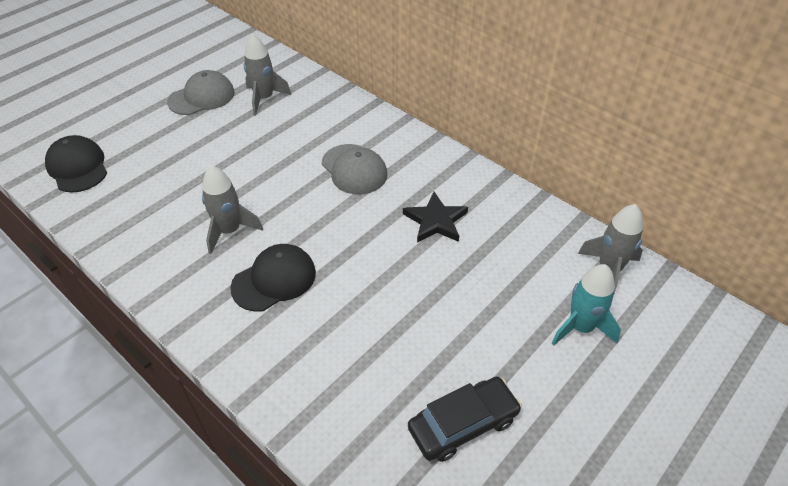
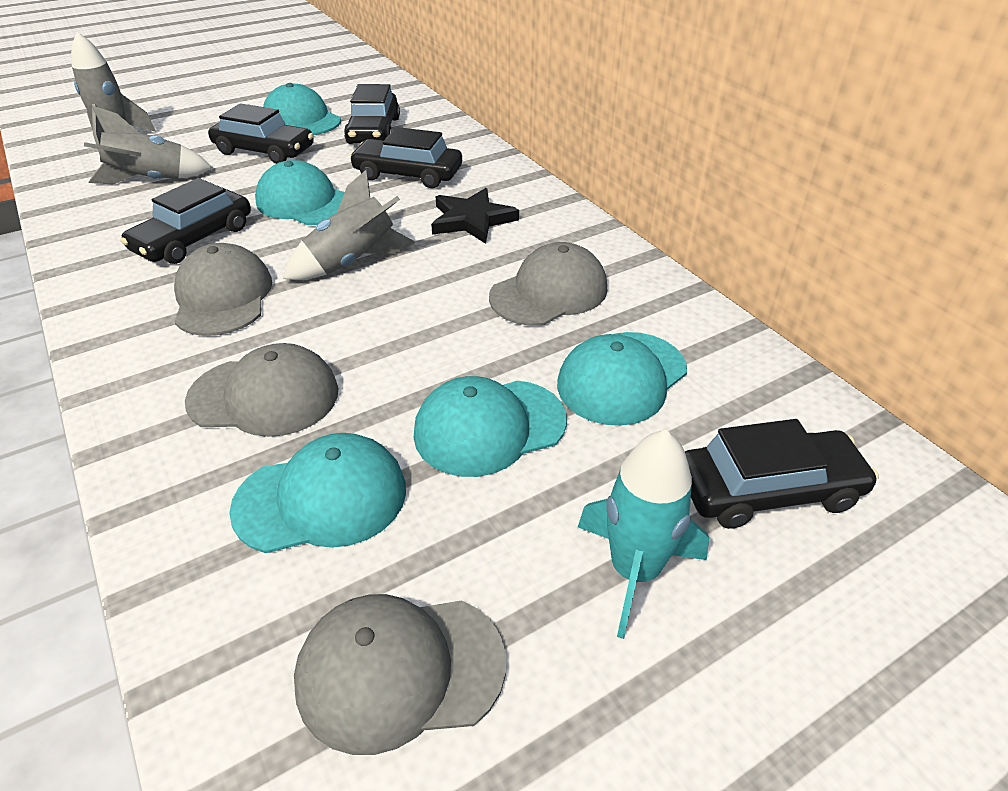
black cap: 2 -> 0
black car: 1 -> 5
grey cap: 2 -> 4
turquoise cap: 0 -> 5

